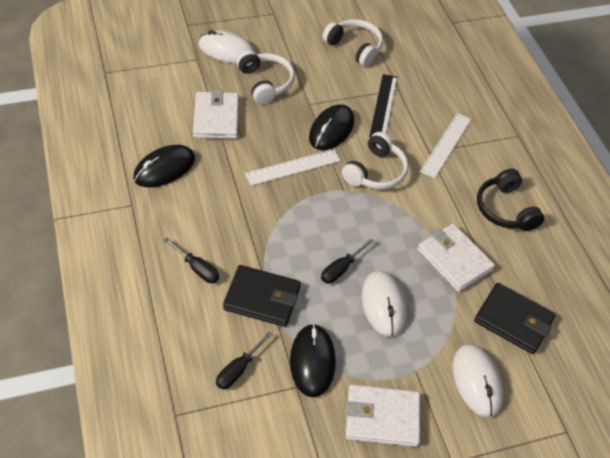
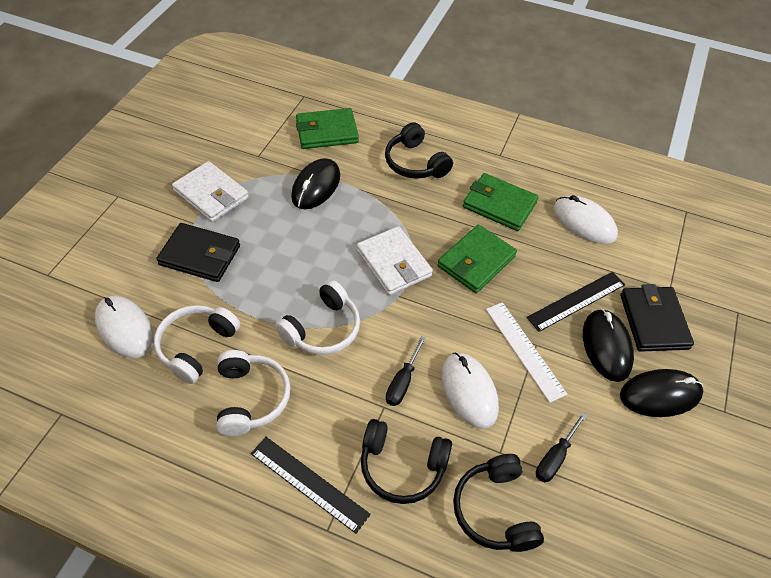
black headphones: 1 -> 3
black ruler: 1 -> 2
black screwdriver: 3 -> 2
green wallet: 0 -> 3
white ruler: 2 -> 1
white wallet: 3 -> 2

